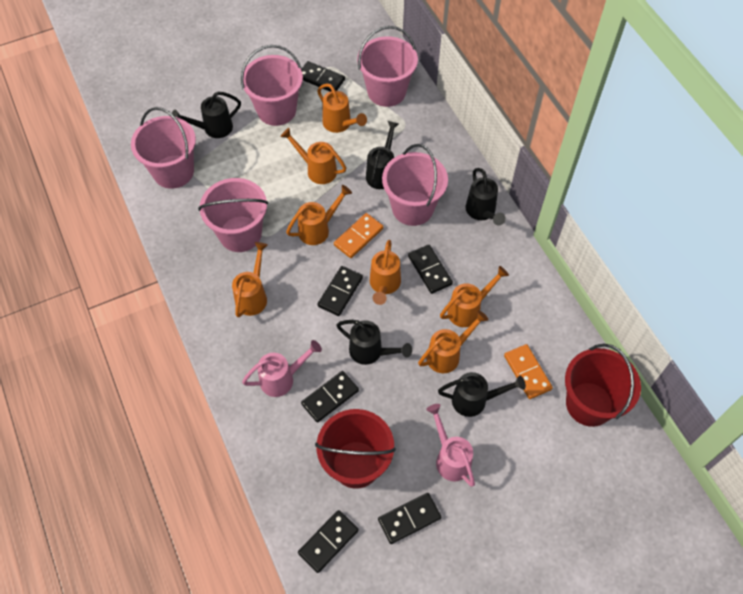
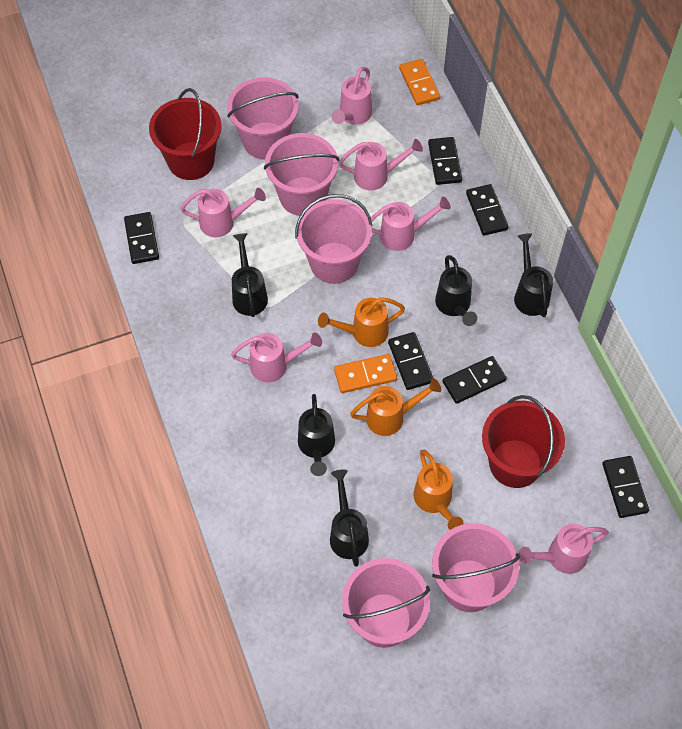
orange watering can: 7 -> 3
pink watering can: 2 -> 6

